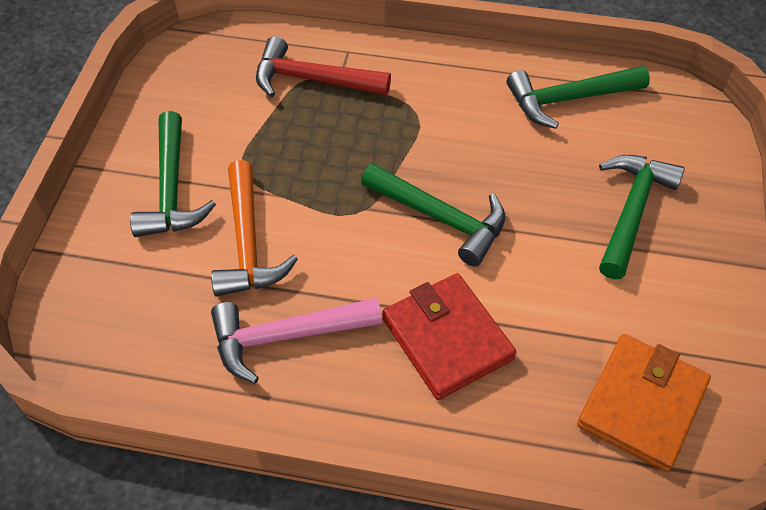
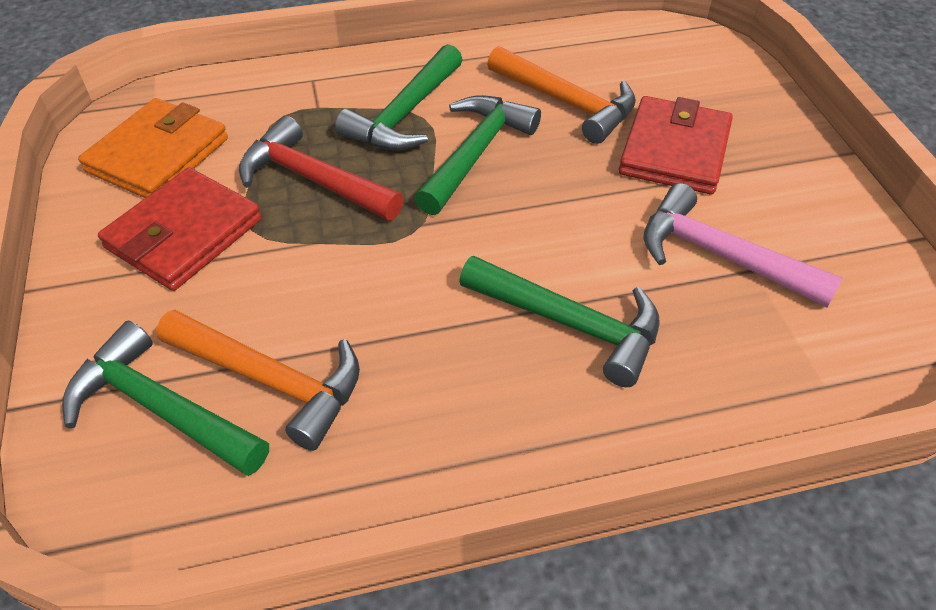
orange hammer: 1 -> 2
red wallet: 1 -> 2

